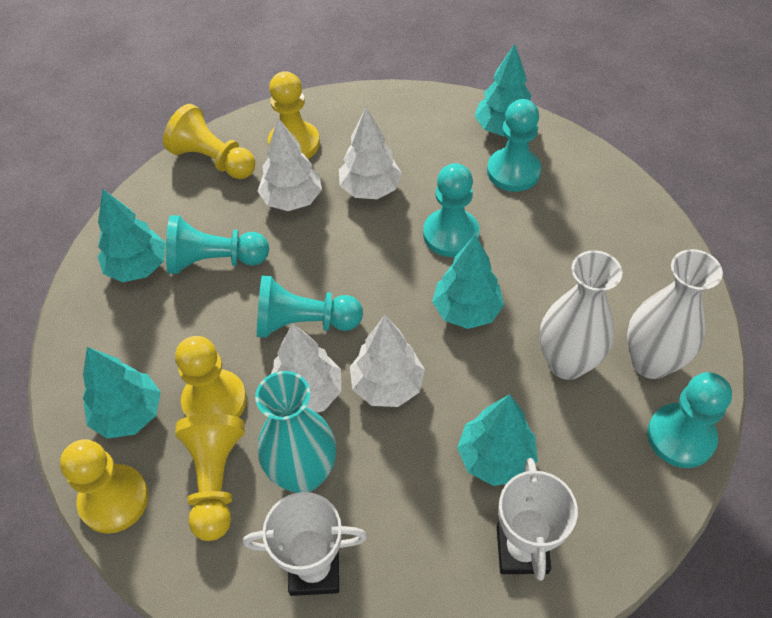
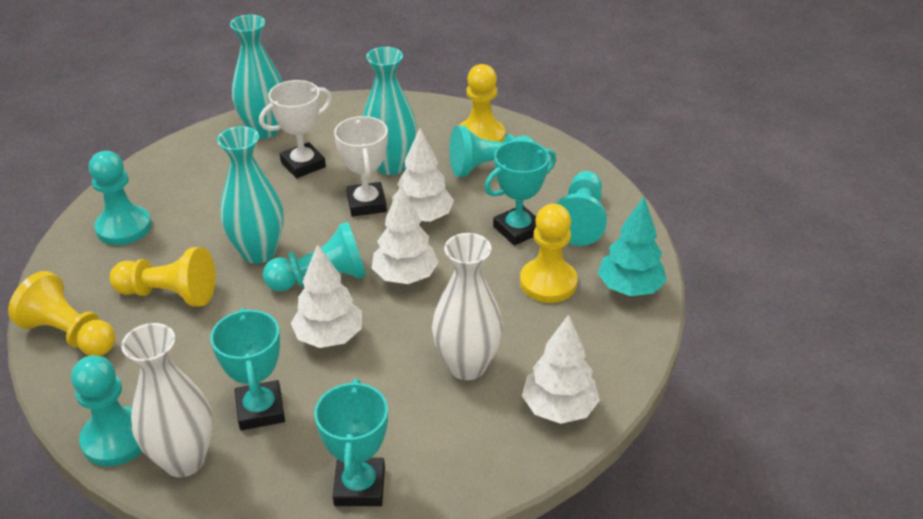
turquoise tree: 5 -> 1
turquoise trophy: 0 -> 3
turquoise vase: 1 -> 3
yellow pawn: 5 -> 4

